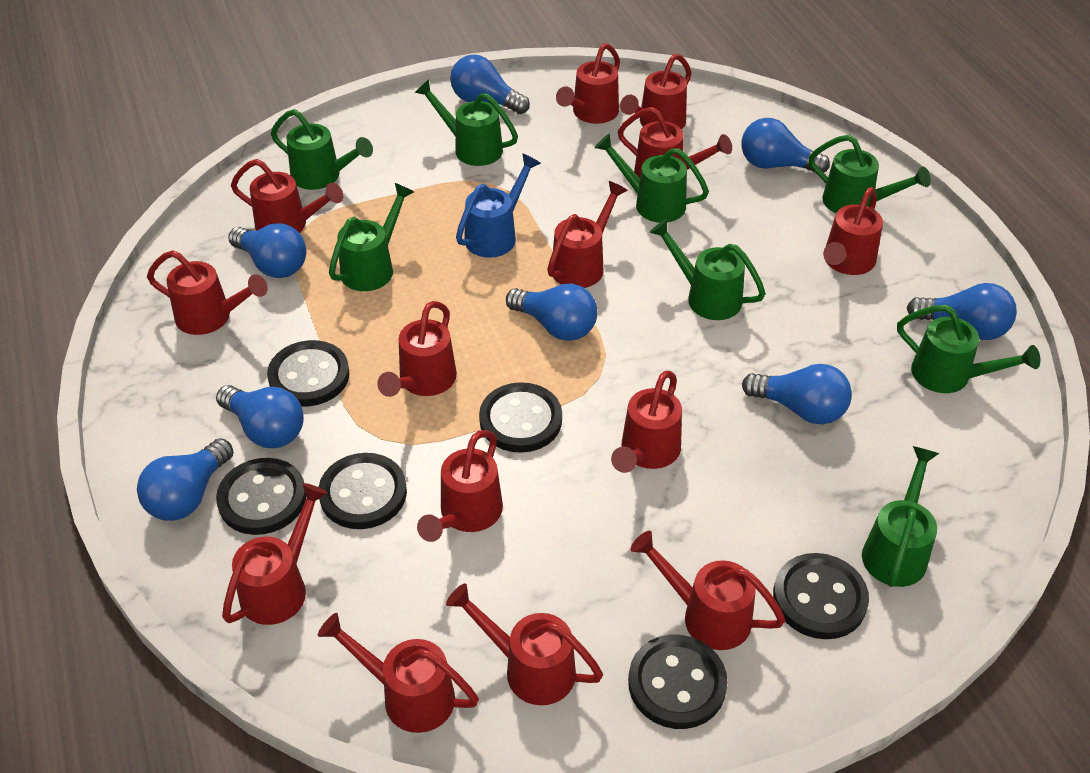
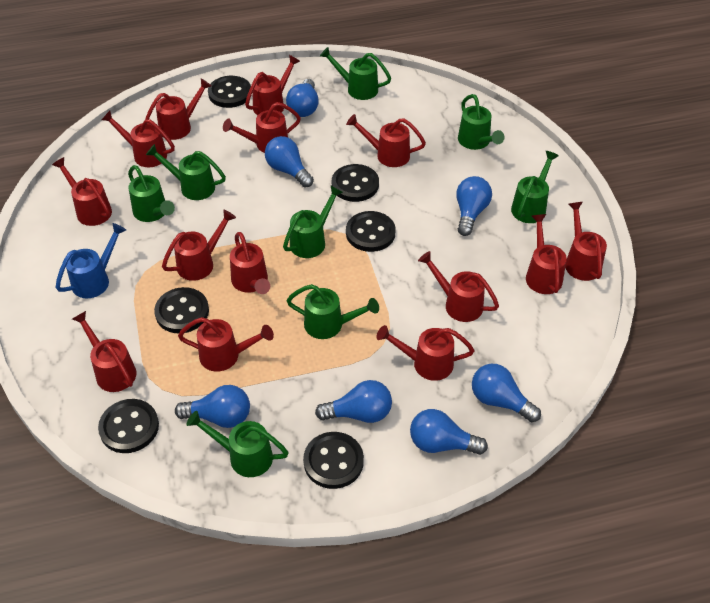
blue light bulb: 8 -> 7

